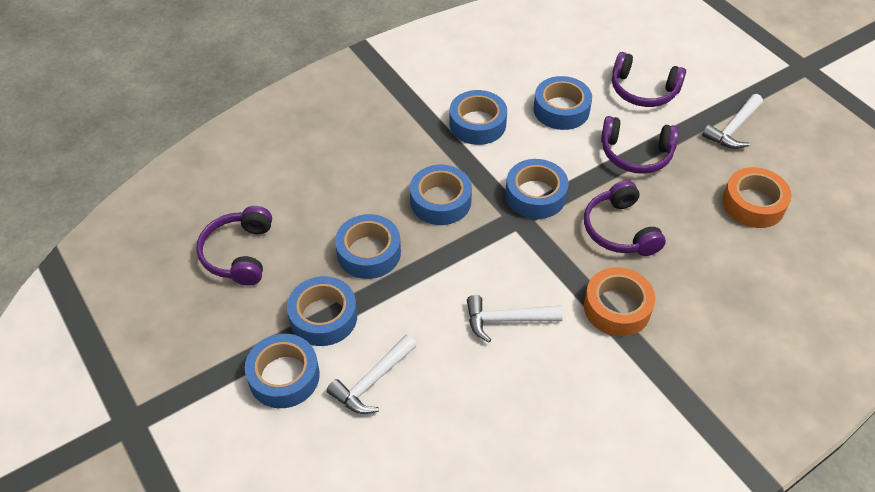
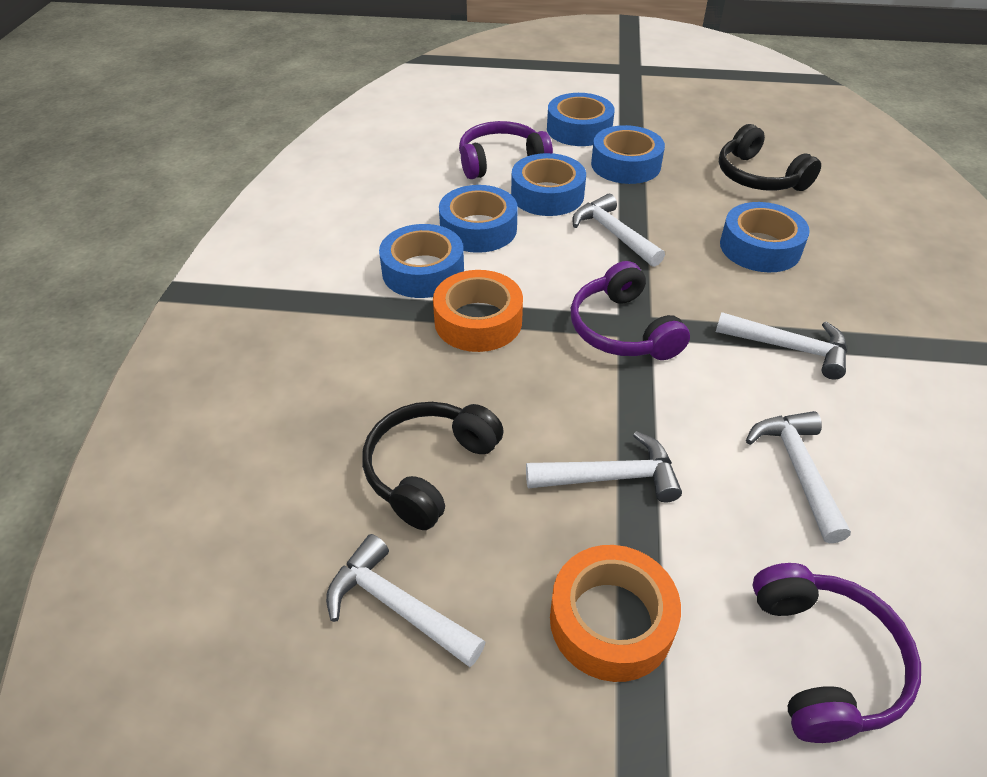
black headphones: 0 -> 2
blue tape: 7 -> 6
purple headphones: 4 -> 3
white hammer: 3 -> 5

